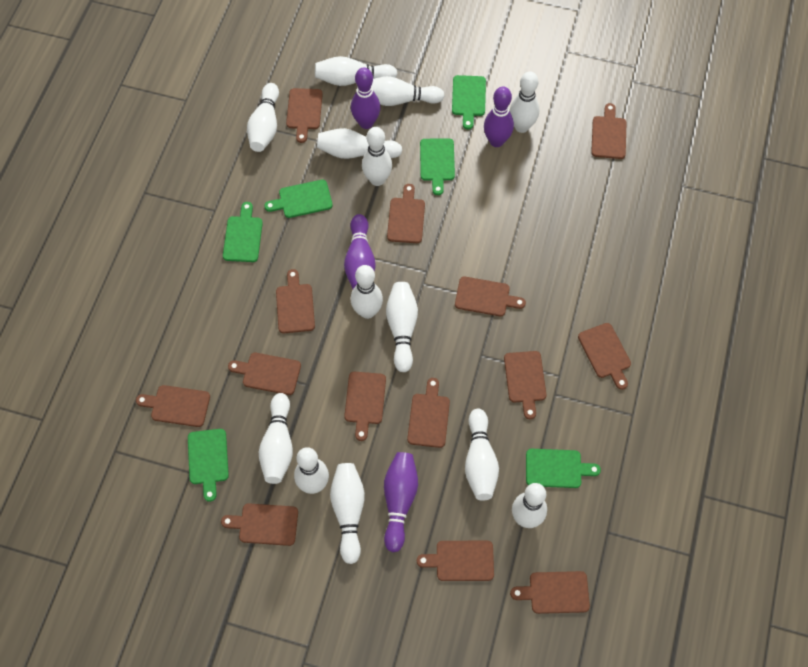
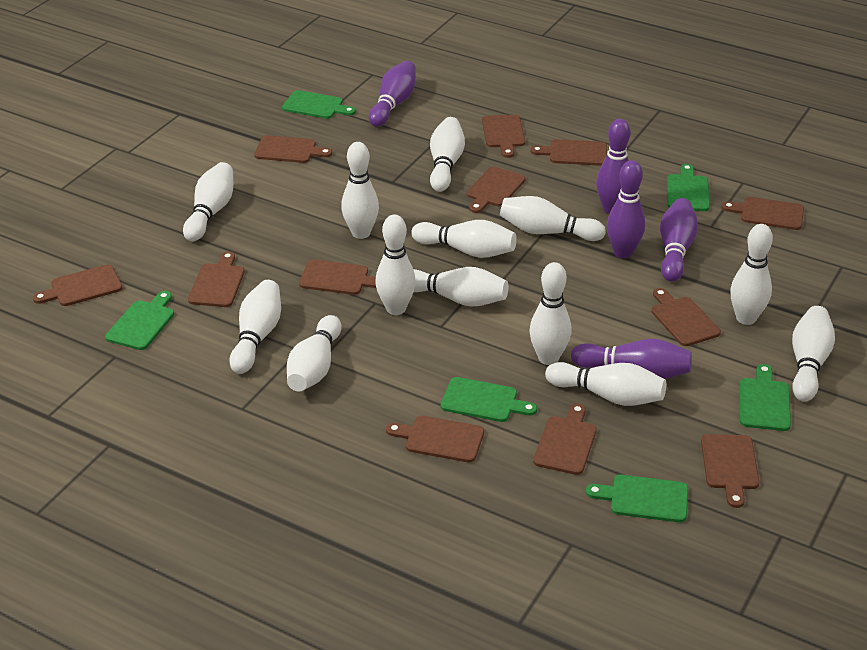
brown cutting board: 14 -> 12
purple bowling pin: 4 -> 5

